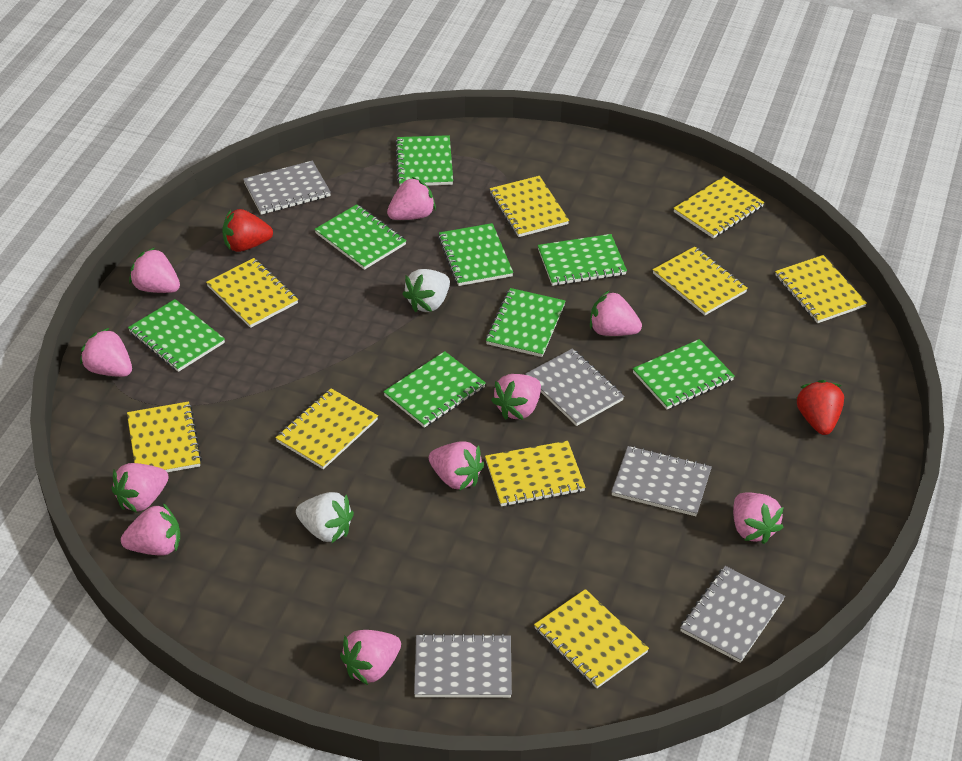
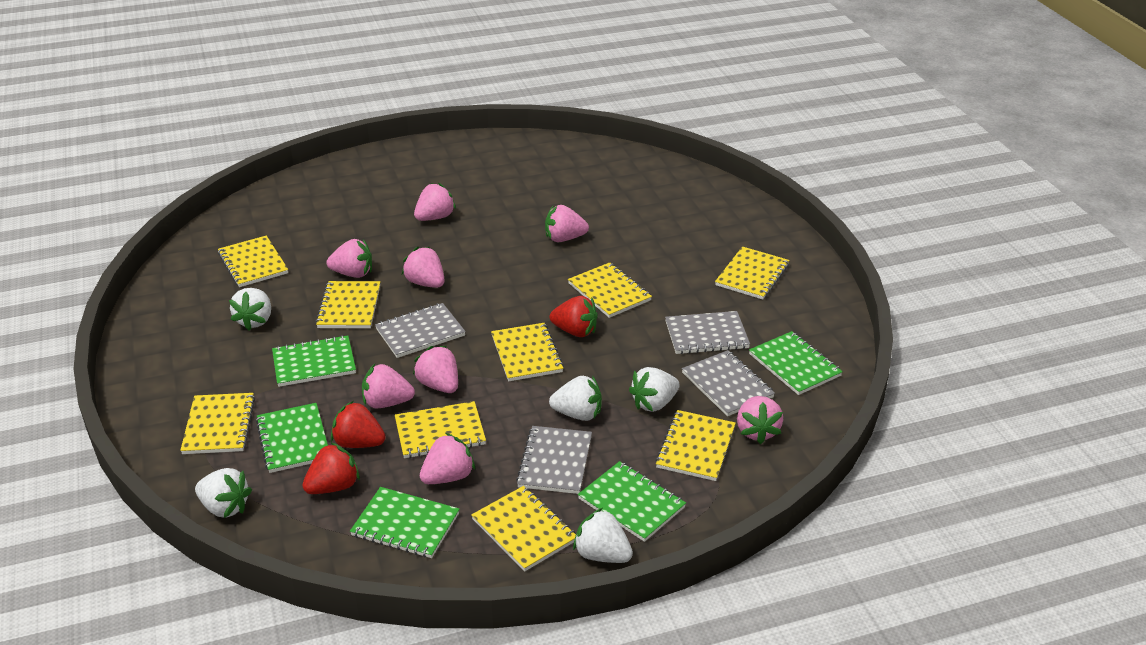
green notebook: 8 -> 5
grey notebook: 5 -> 4
pink strawberry: 10 -> 8
red strawberry: 2 -> 3
white strawberry: 2 -> 5

